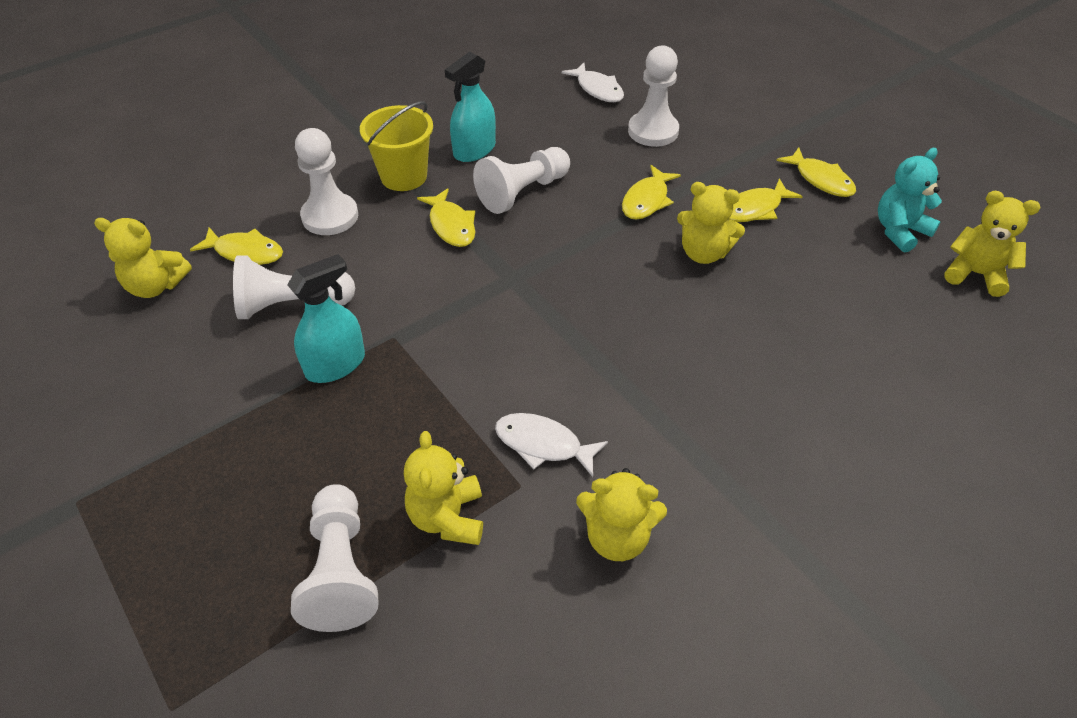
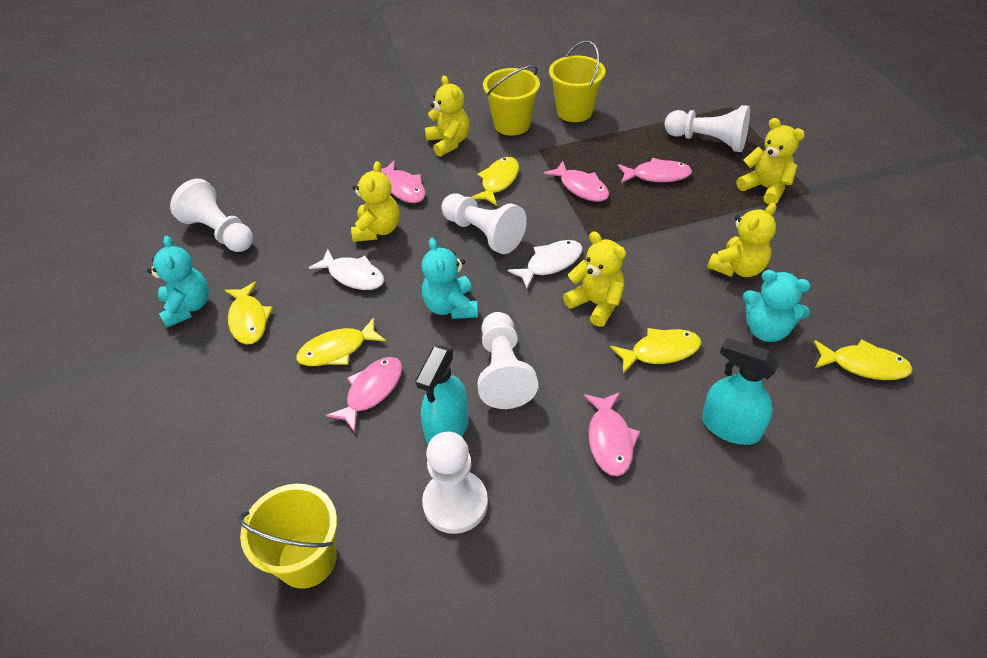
pink fish: 0 -> 5
turquoise teddy bear: 1 -> 3
yellow bucket: 1 -> 3

